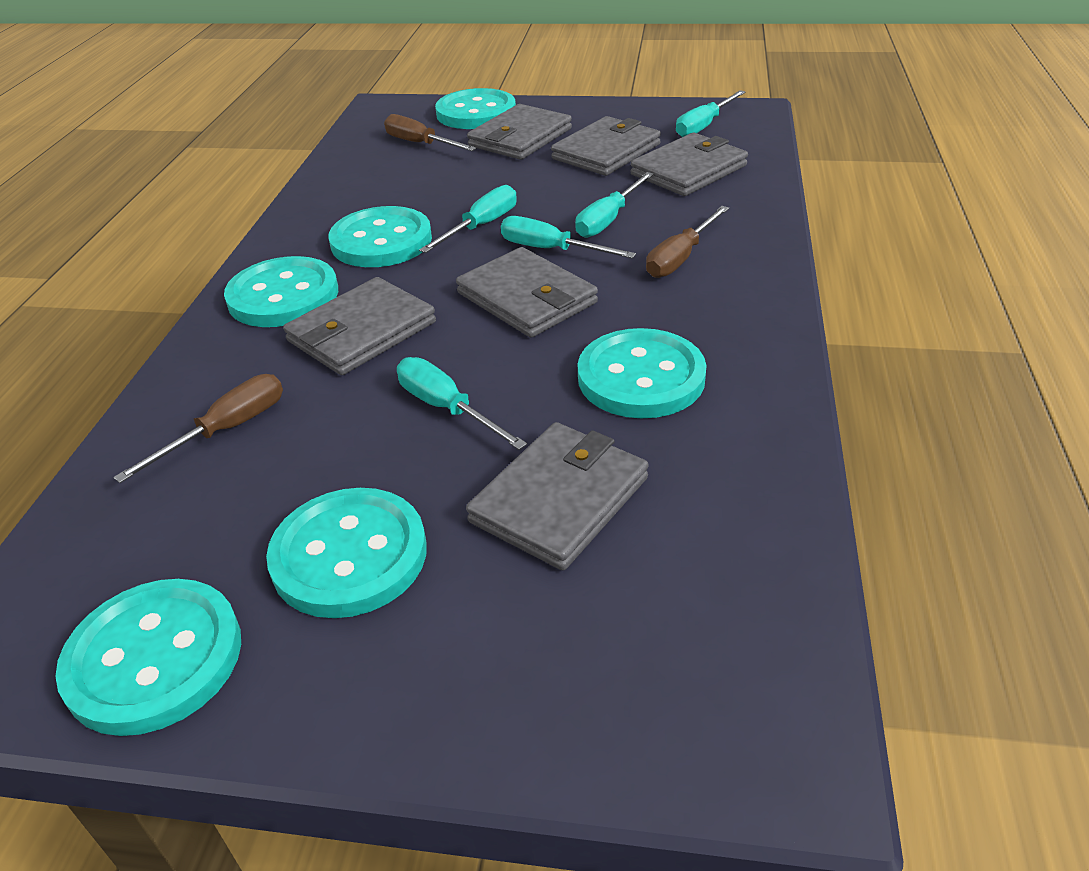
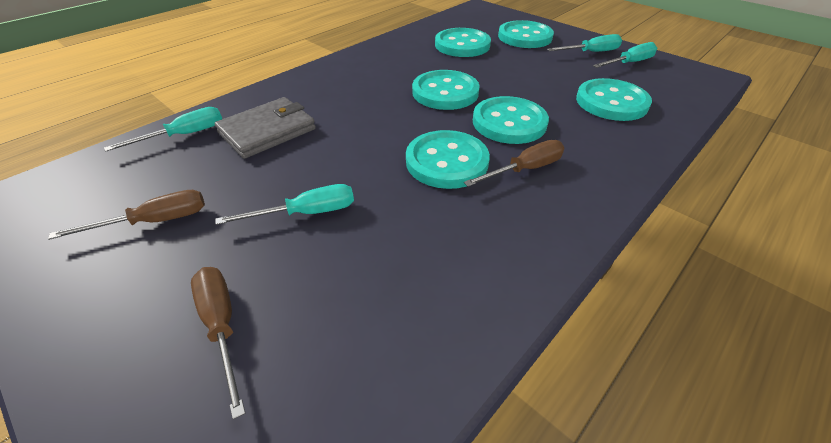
grey wallet: 6 -> 1
turquoise screwdriver: 5 -> 4

